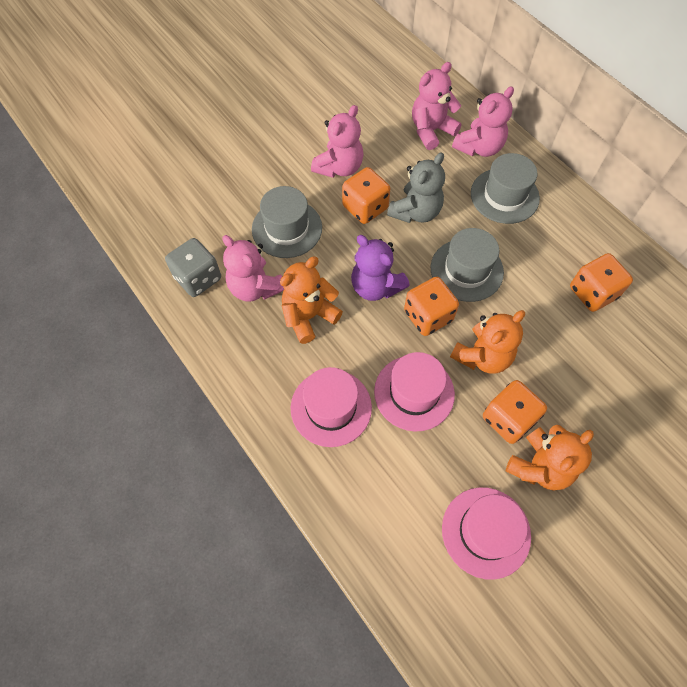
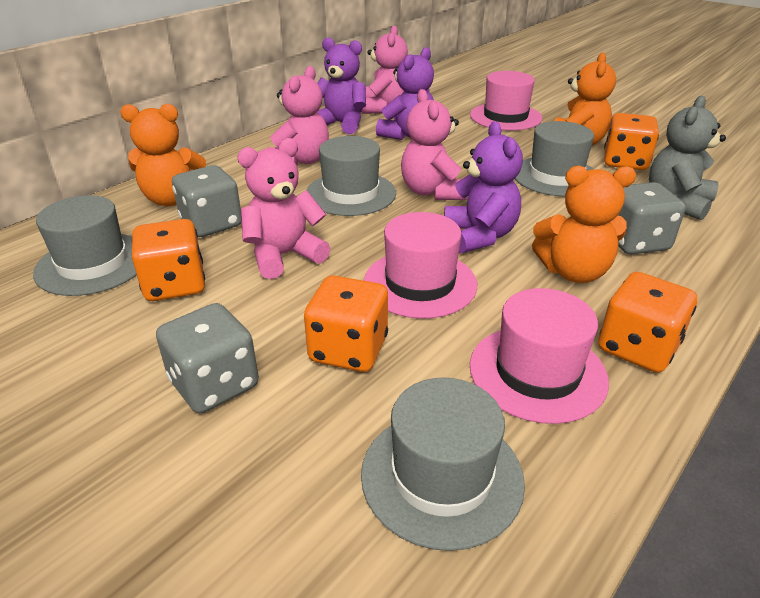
grey dice: 1 -> 3
grey hat: 3 -> 4
purple teddy bear: 1 -> 3

